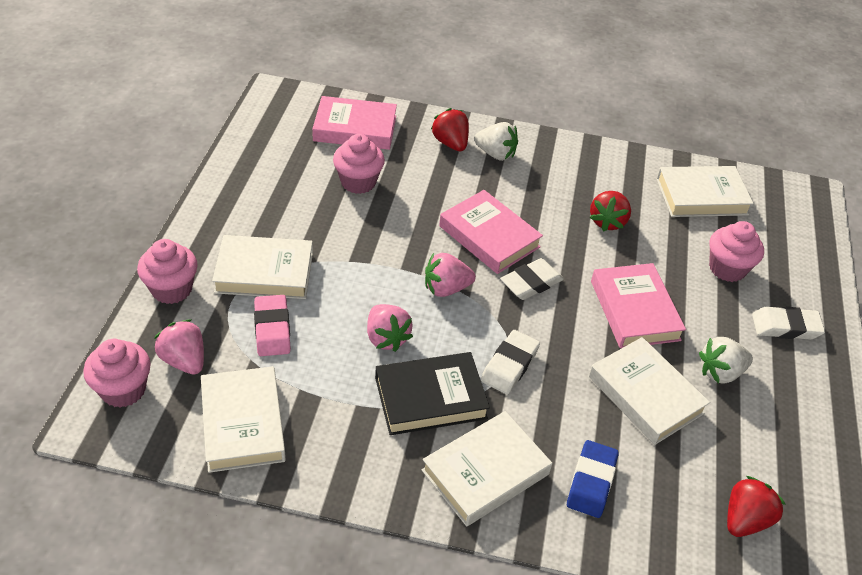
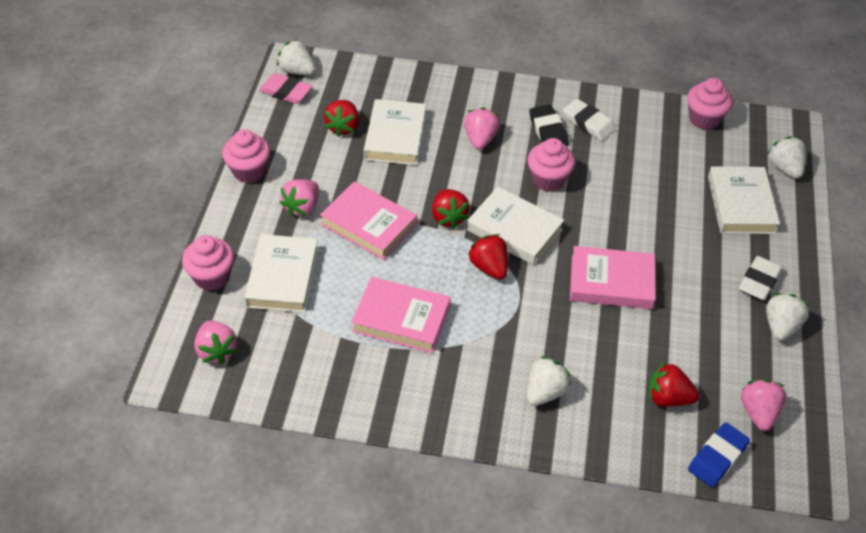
black book: 1 -> 0
black eraser: 0 -> 1
pink strawberry: 3 -> 4
red strawberry: 3 -> 4
white book: 5 -> 4
white eraser: 3 -> 2
white strawberry: 2 -> 4

